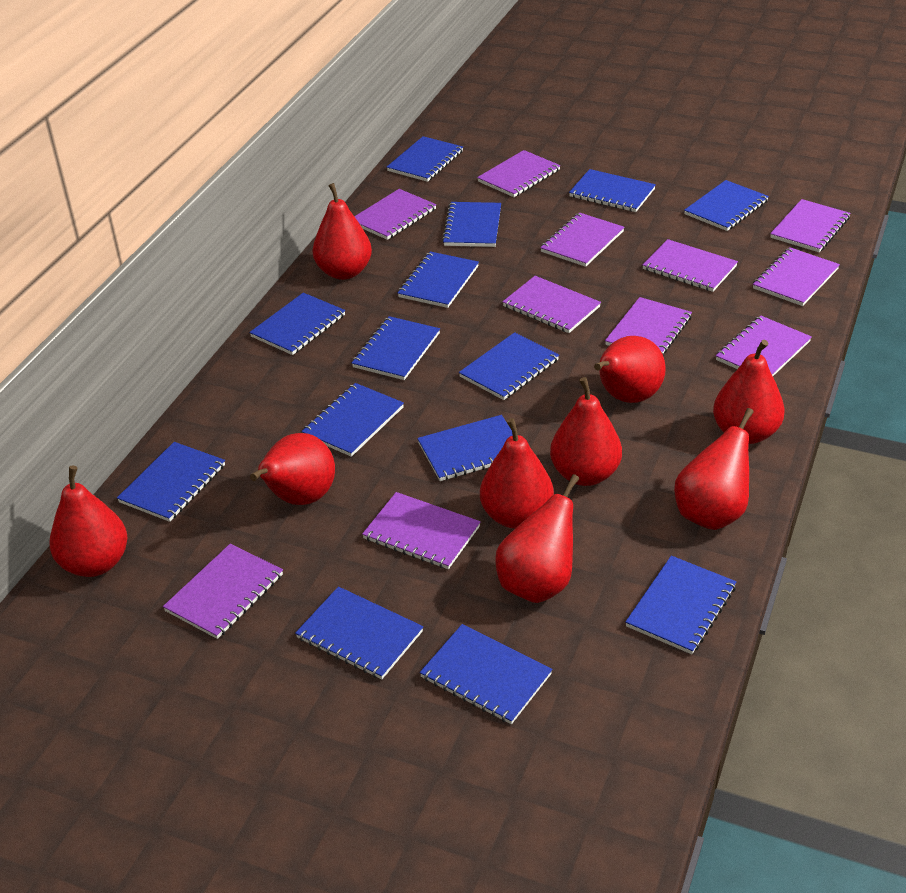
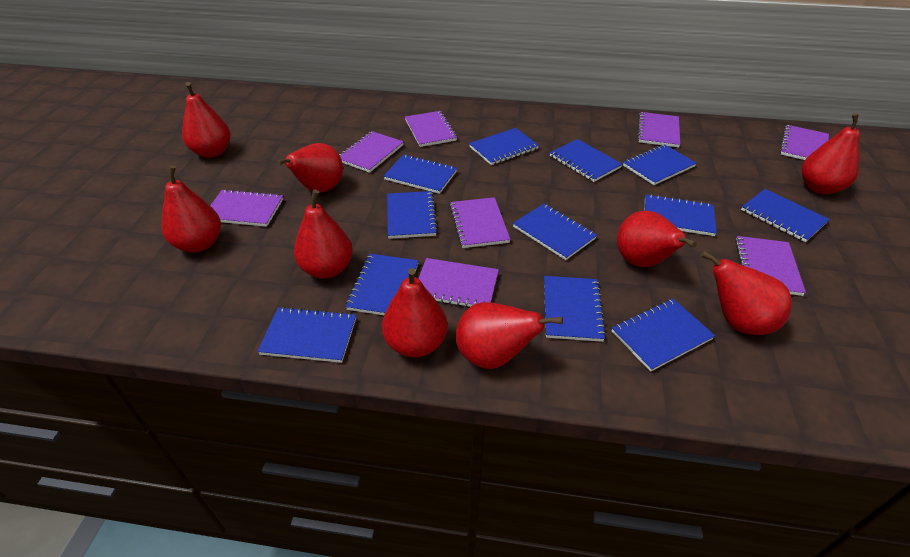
blue notebook: 14 -> 12
purple notebook: 11 -> 8

